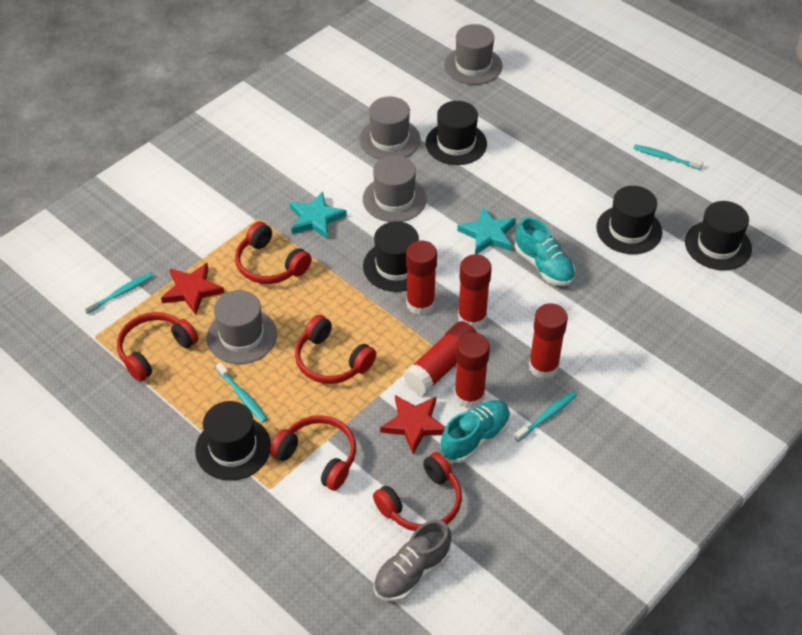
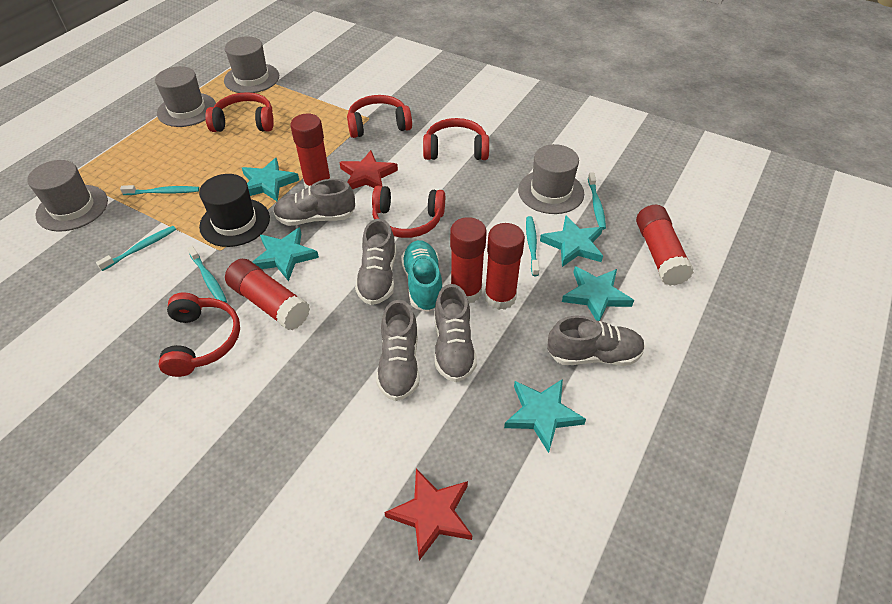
black hat: 5 -> 1
grey shoe: 1 -> 5
turquoise shoe: 2 -> 1
turquoise star: 2 -> 5
turquoise toothbrush: 4 -> 5

